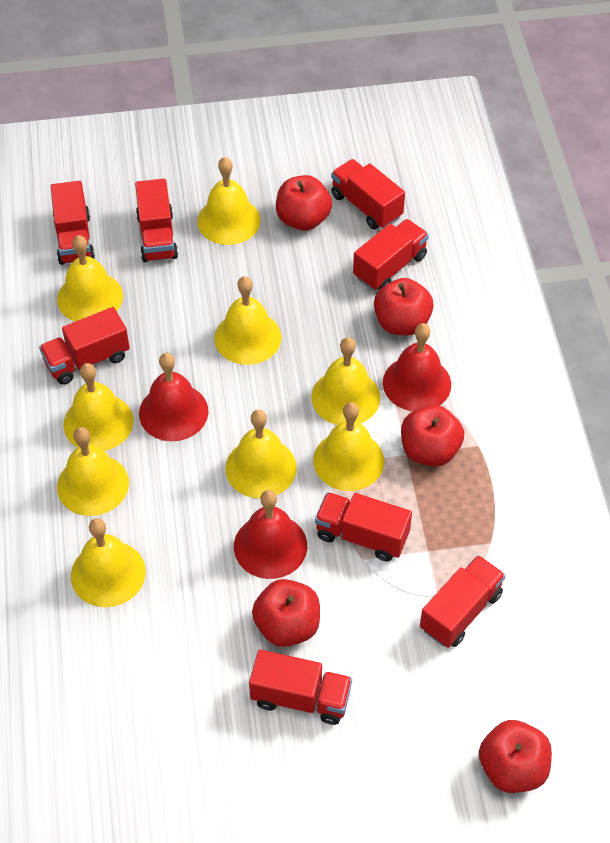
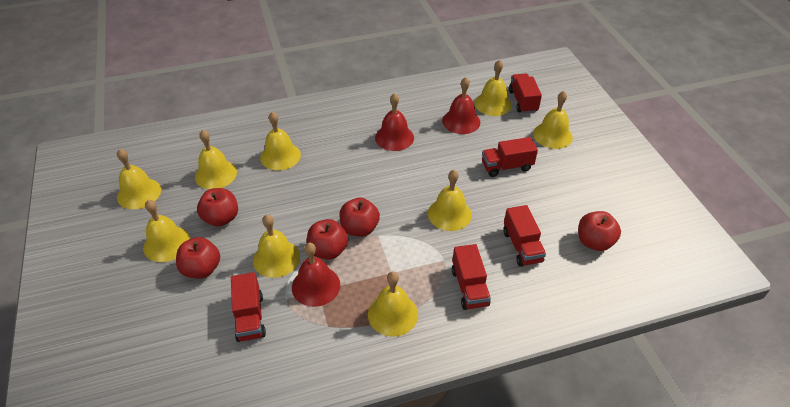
red truck: 8 -> 5

